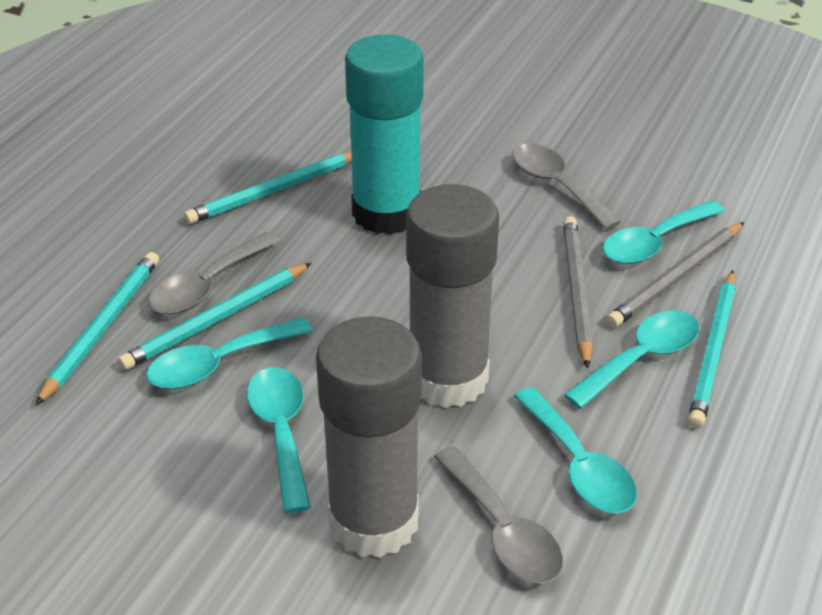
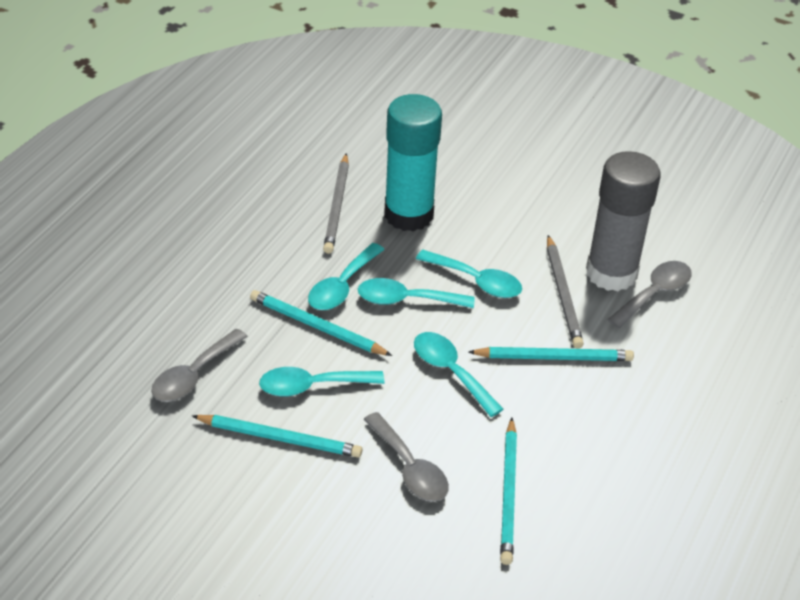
grey glue stick: 2 -> 1

